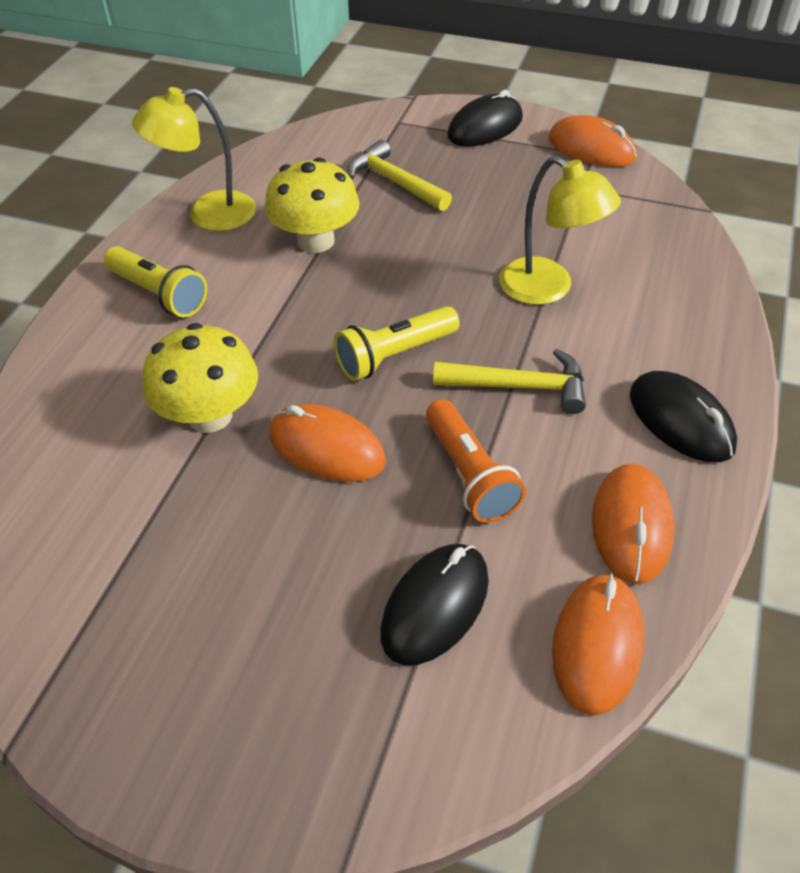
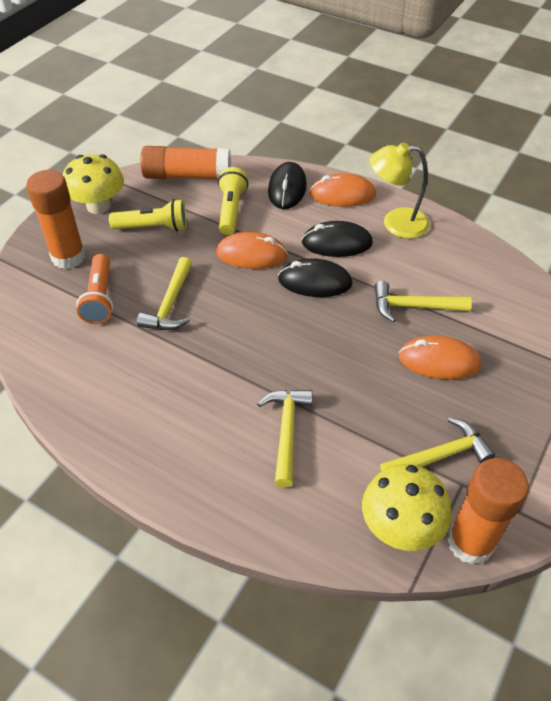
orange glue stick: 0 -> 3
orange mouse: 4 -> 3
yellow hammer: 2 -> 4
yellow lamp: 2 -> 1

